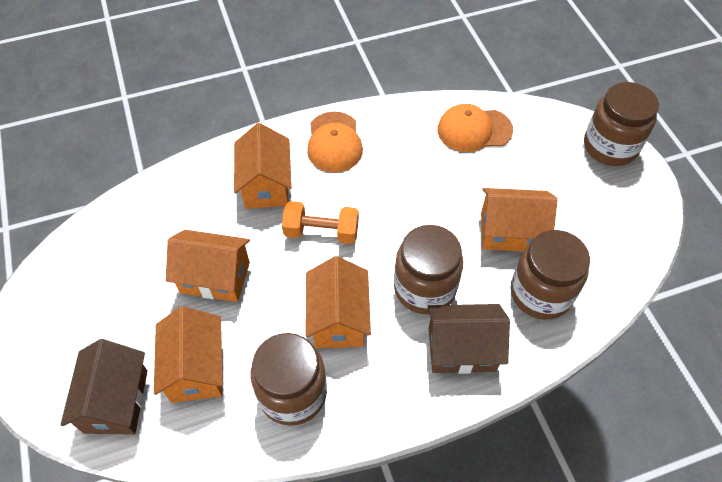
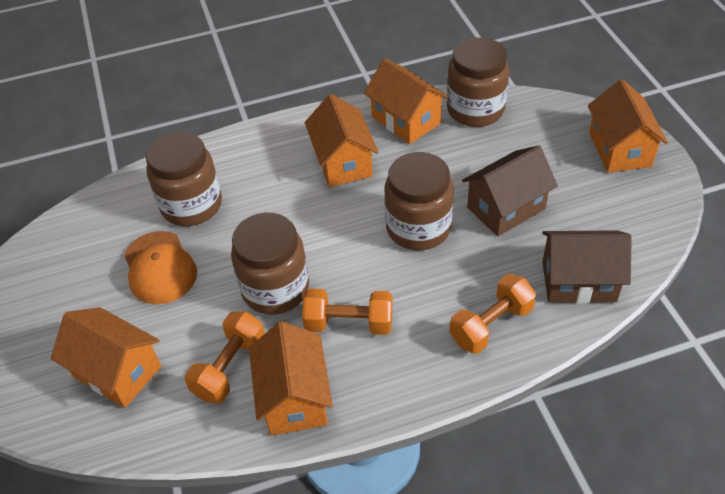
orange cap: 2 -> 1
orange dumbbell: 1 -> 3

